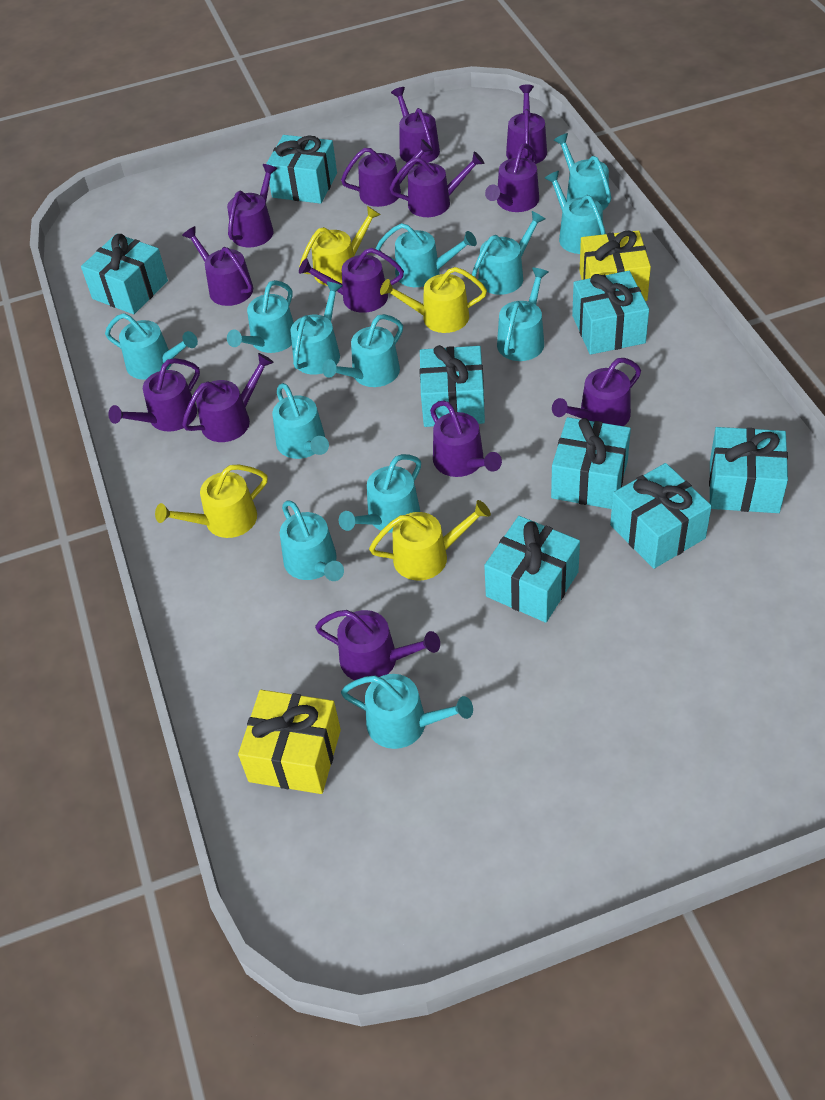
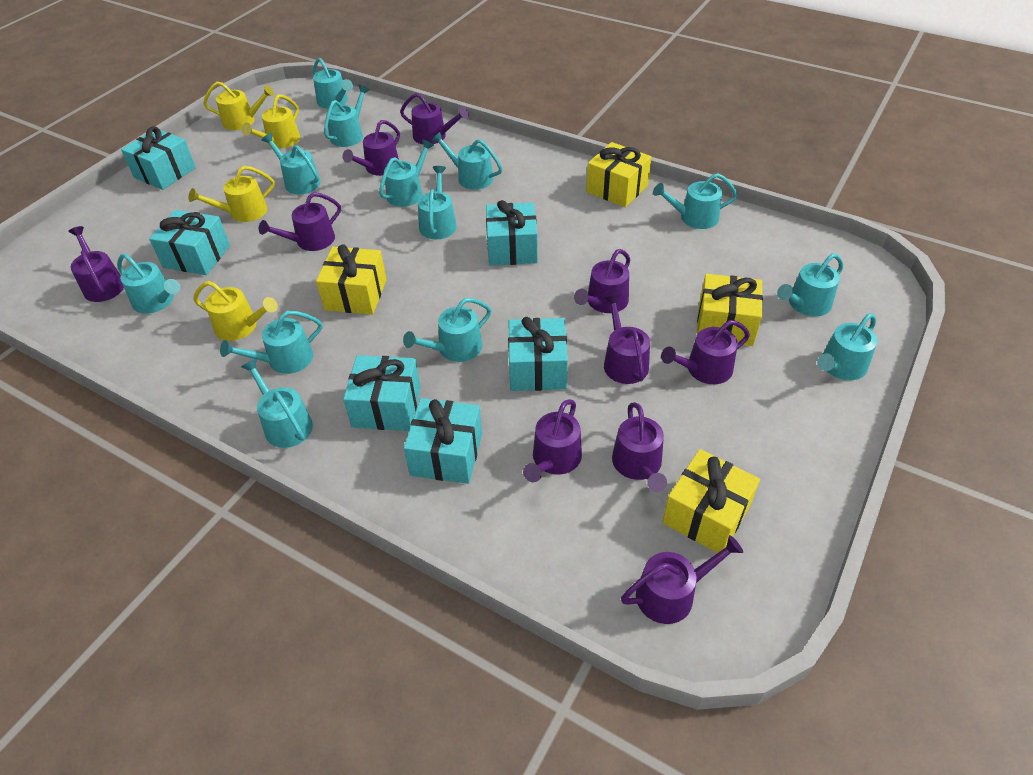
purple watering can: 13 -> 10
turquoise gift: 8 -> 6
yellow gift: 2 -> 4

